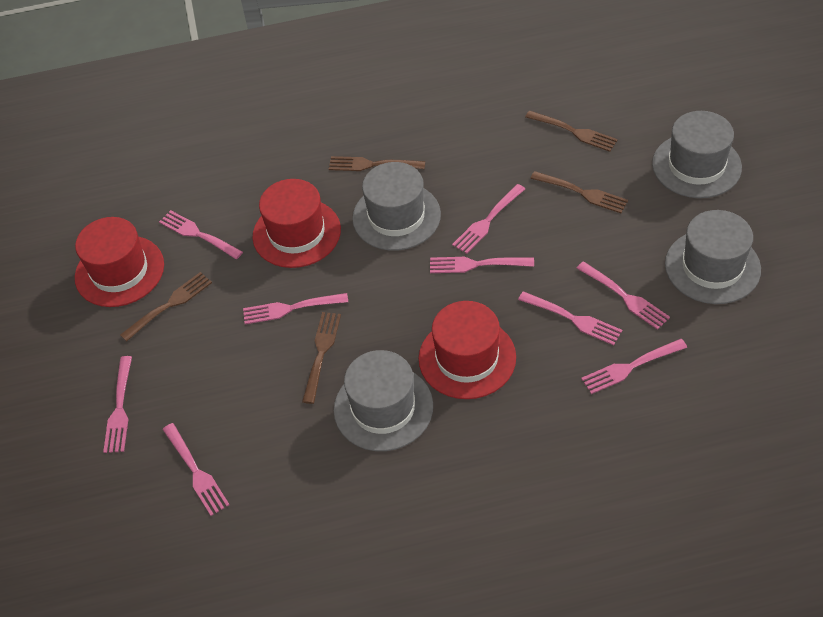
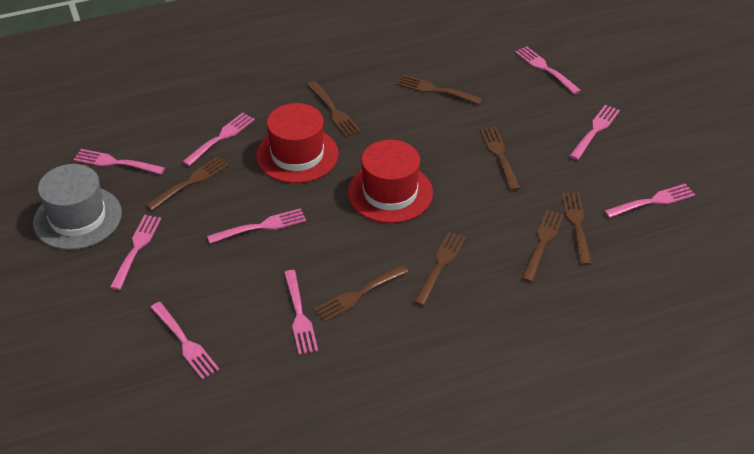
brown fork: 5 -> 8
grey hat: 4 -> 1
red hat: 3 -> 2

